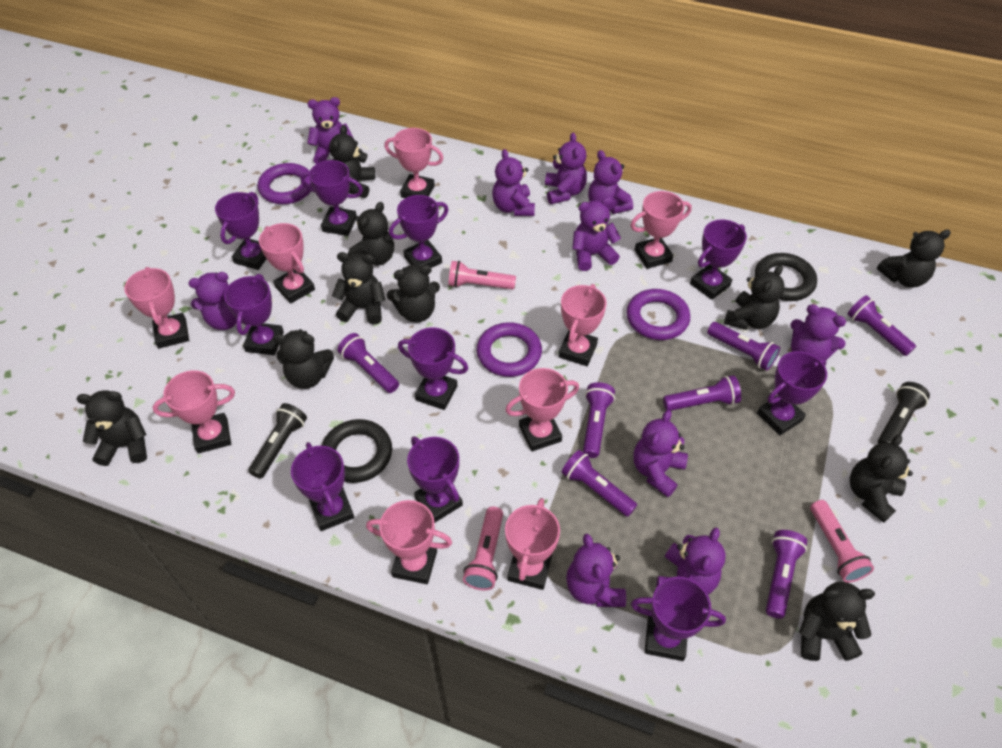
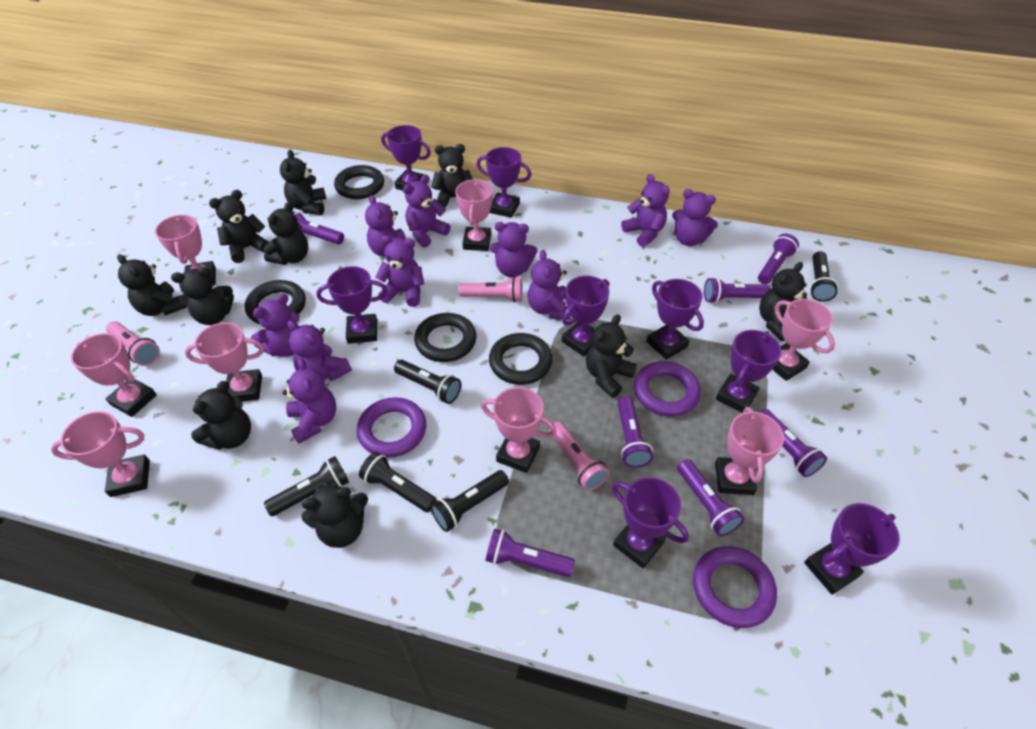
black flashlight: 2 -> 5
black ring: 2 -> 4
pink trophy: 9 -> 8
purple trophy: 10 -> 8

